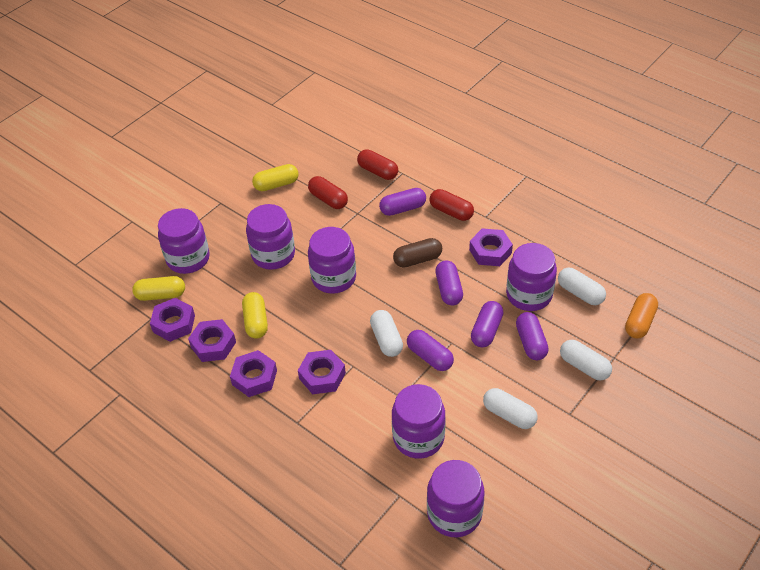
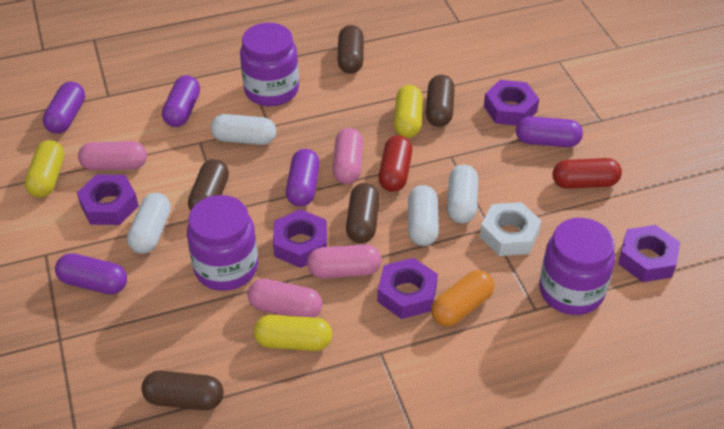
brown capsule: 1 -> 5
pink capsule: 0 -> 4
purple jar: 6 -> 3
red capsule: 3 -> 2
white nut: 0 -> 1

